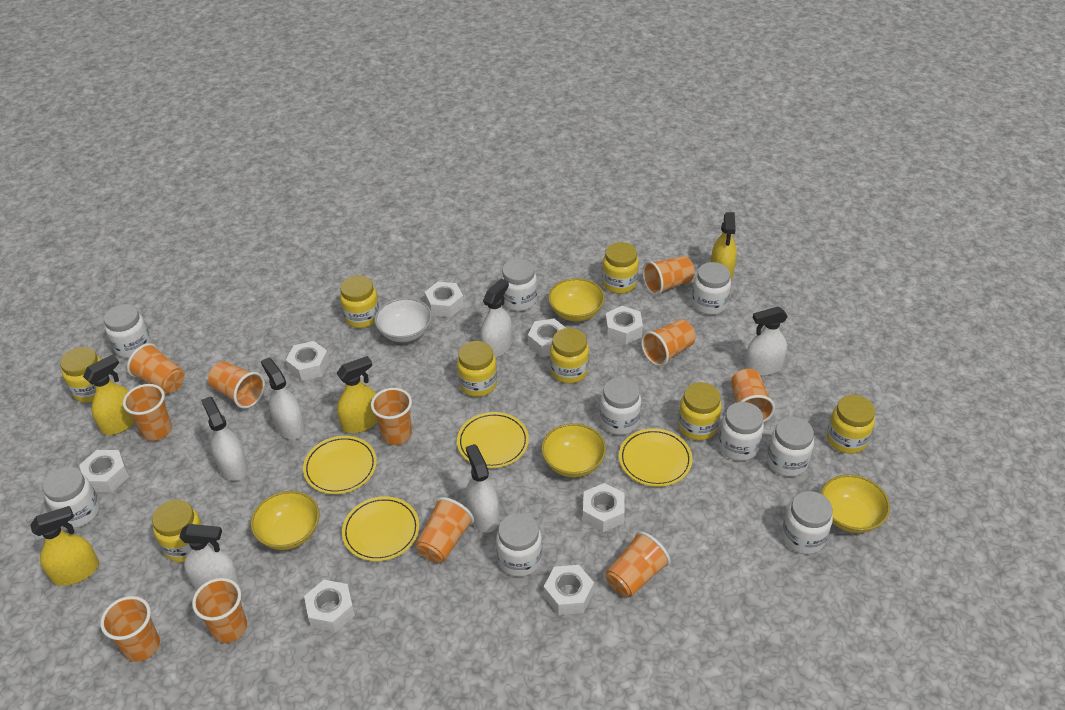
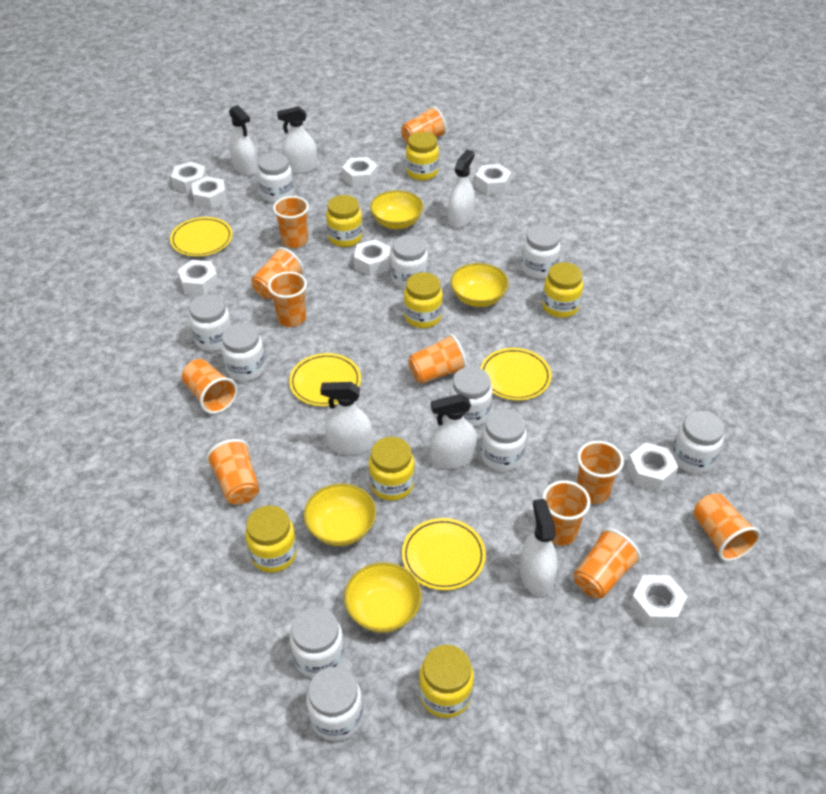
white bowl: 1 -> 0
white jar: 9 -> 10
yellow jar: 8 -> 7
yellow spray bottle: 4 -> 0

